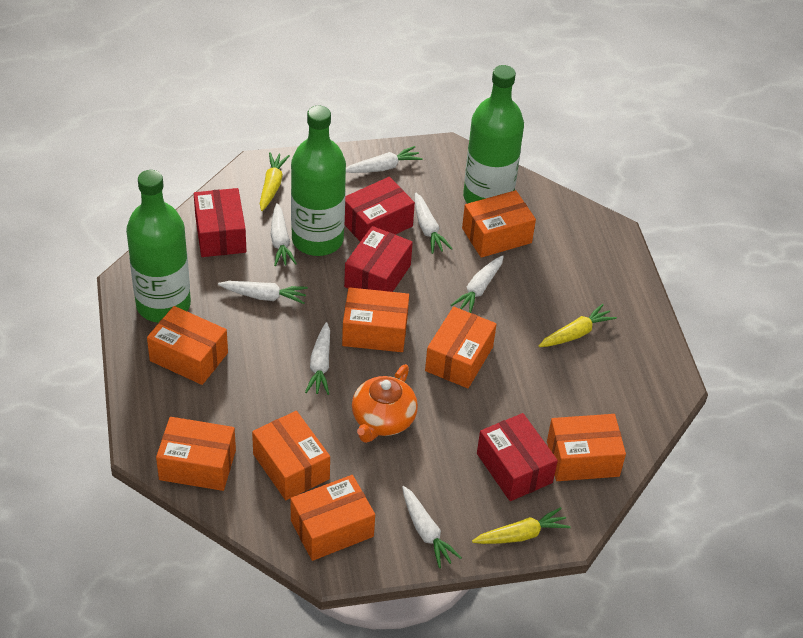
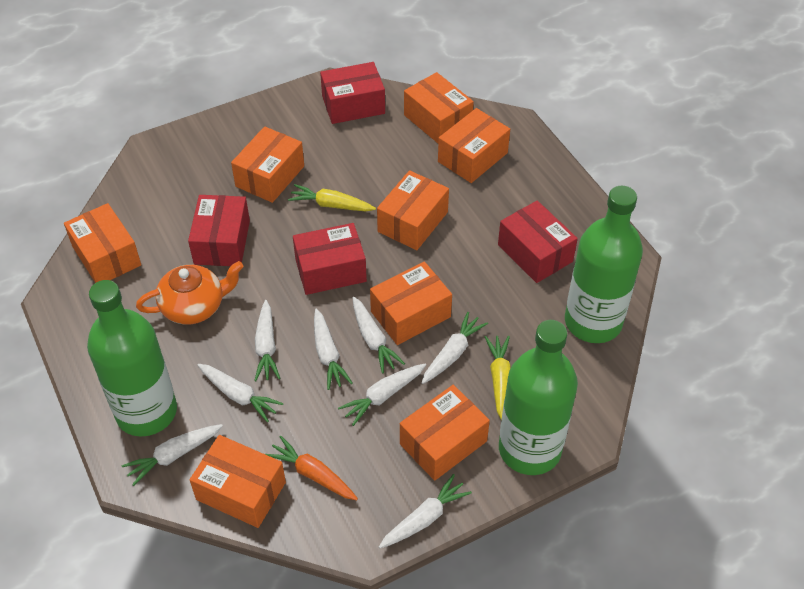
orange carrot: 0 -> 1
white carrot: 7 -> 8
yellow carrot: 3 -> 2

